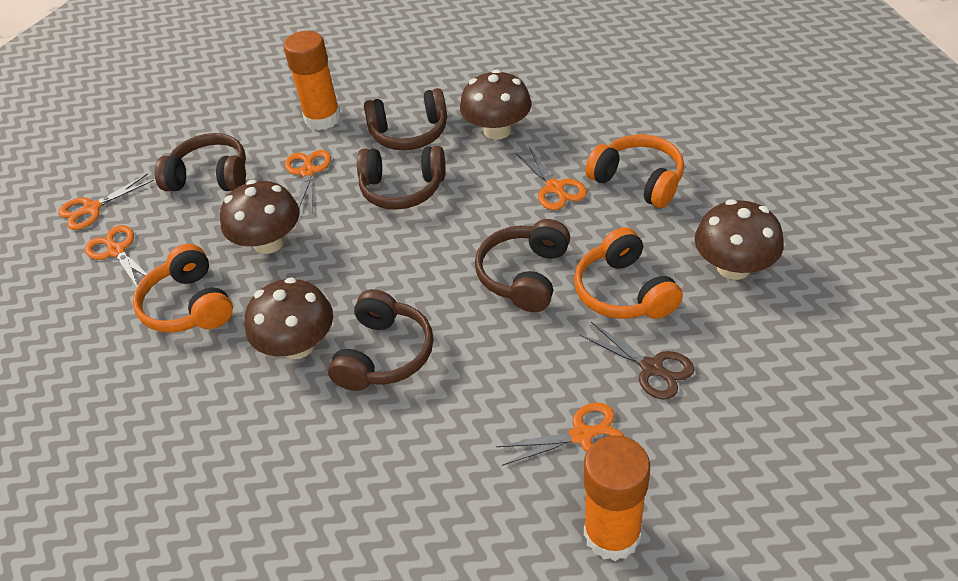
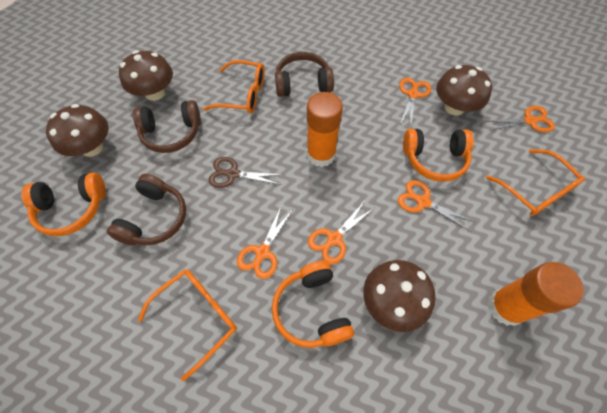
brown headphones: 5 -> 3
orange glasses: 0 -> 3

